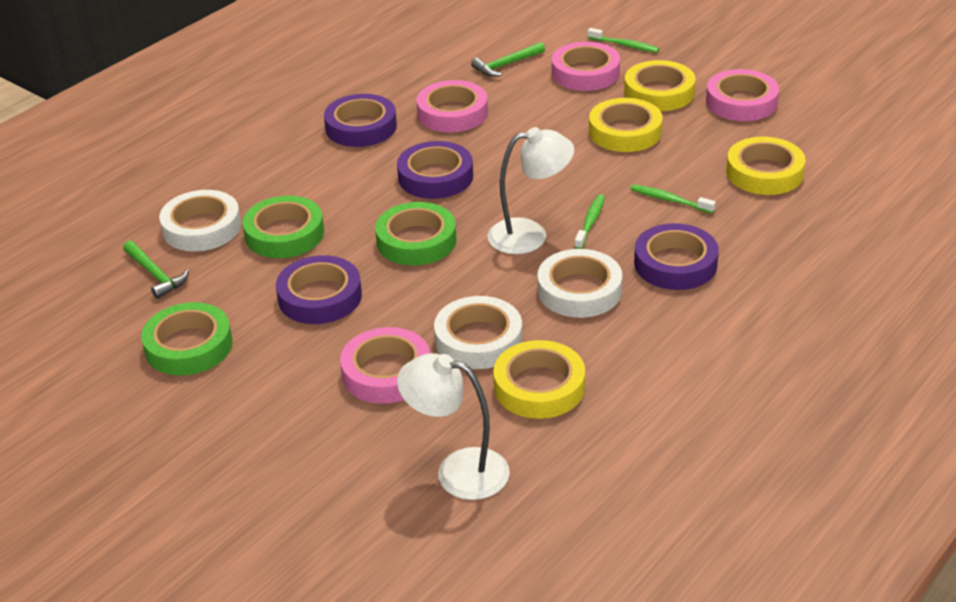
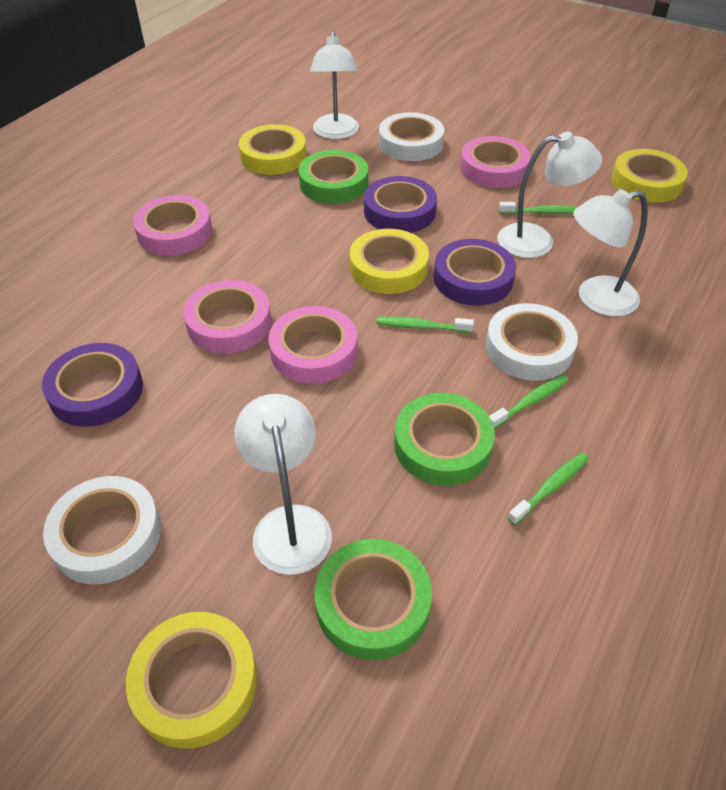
green hammer: 2 -> 0
green toothbrush: 3 -> 4
purple tape: 4 -> 3
white lamp: 2 -> 4

